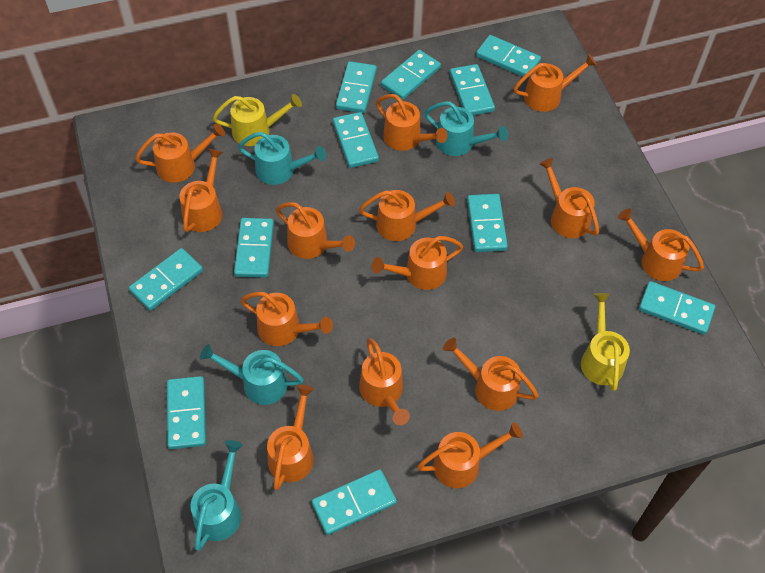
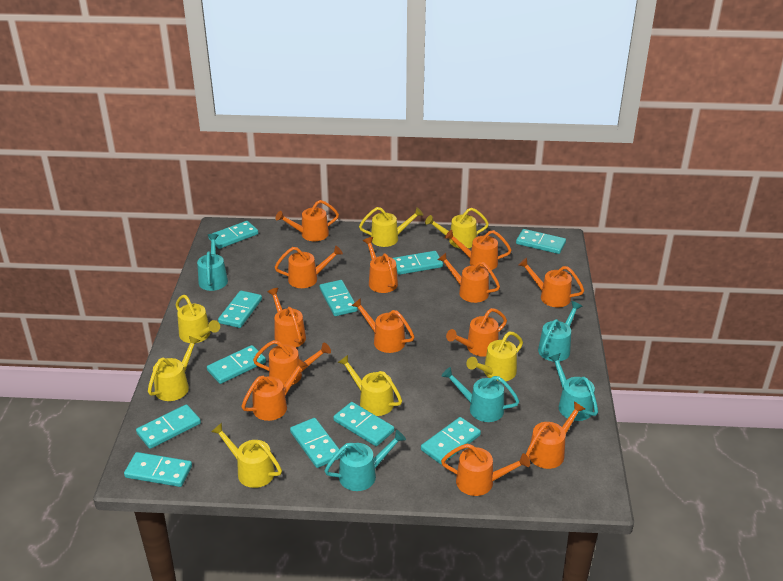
orange watering can: 14 -> 13
turquoise watering can: 4 -> 5
yellow watering can: 2 -> 7

